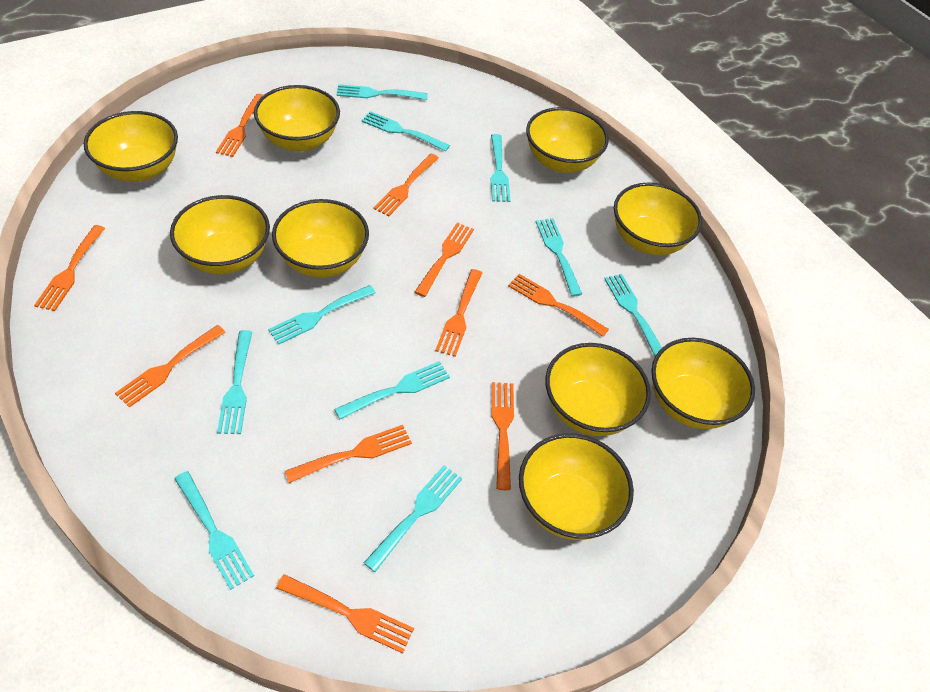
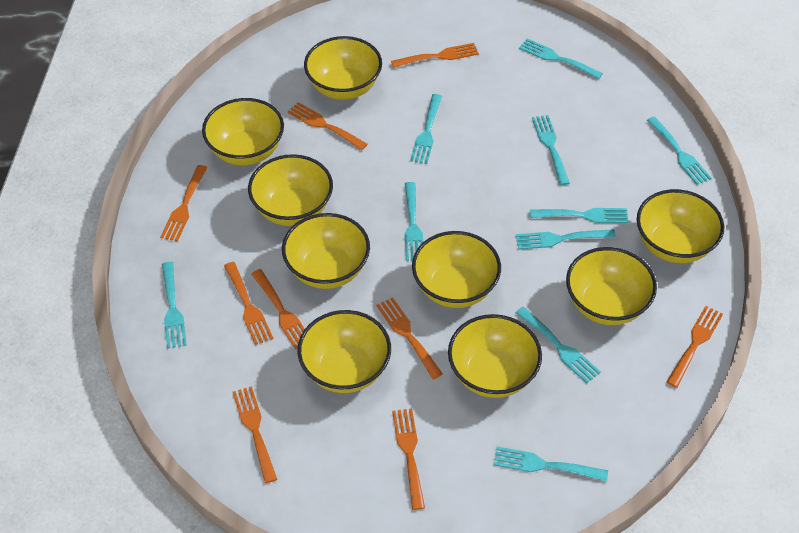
orange fork: 10 -> 9

